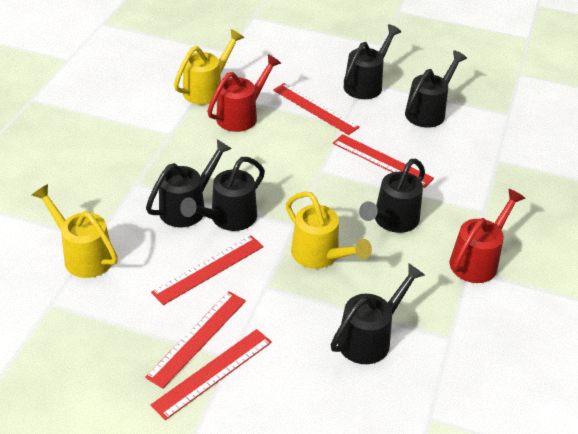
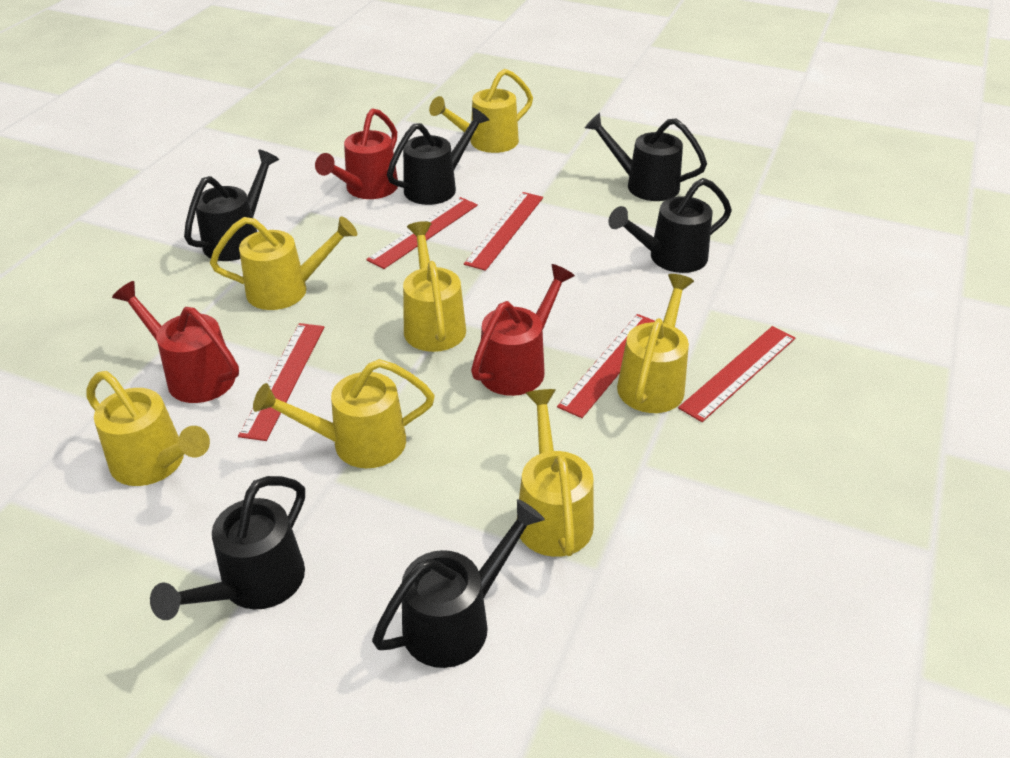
red watering can: 2 -> 3
yellow watering can: 3 -> 7

